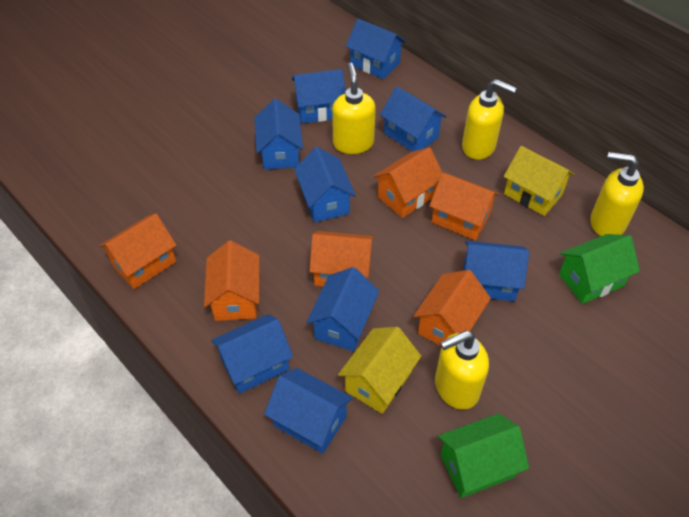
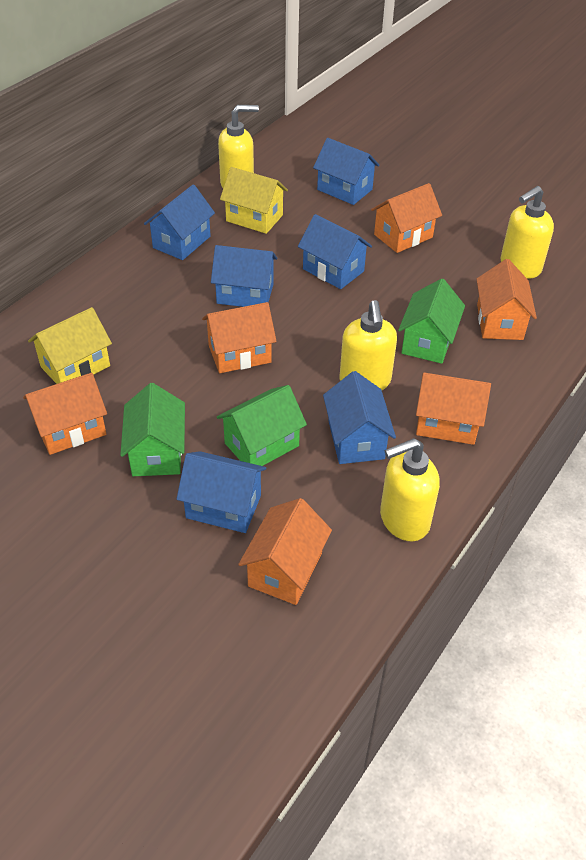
blue house: 9 -> 6
green house: 2 -> 3

